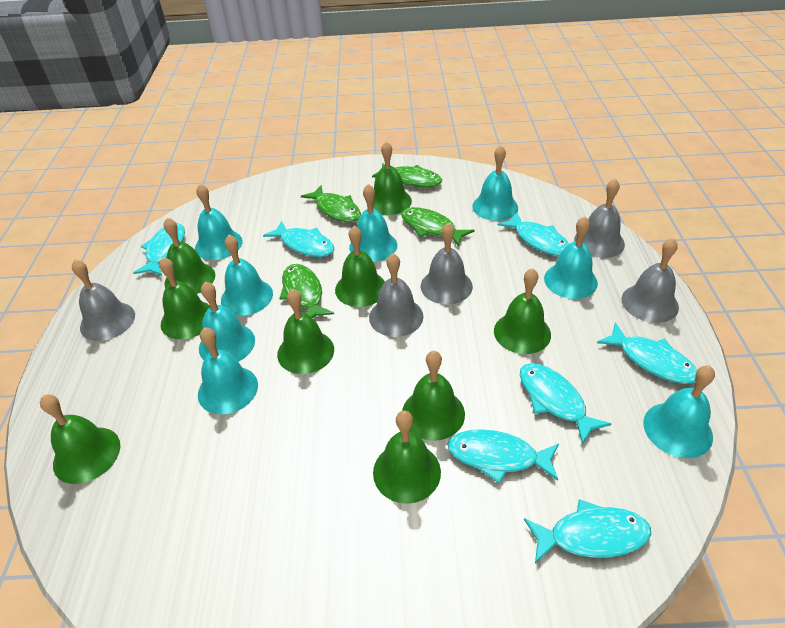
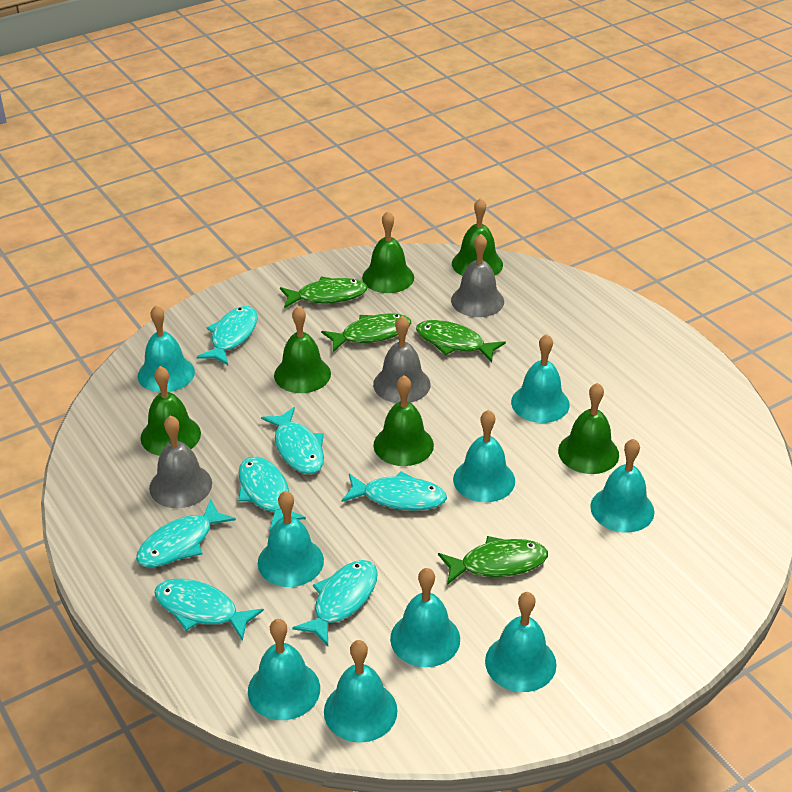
green bell: 9 -> 6
grey bell: 5 -> 3
turquoise bell: 8 -> 9

